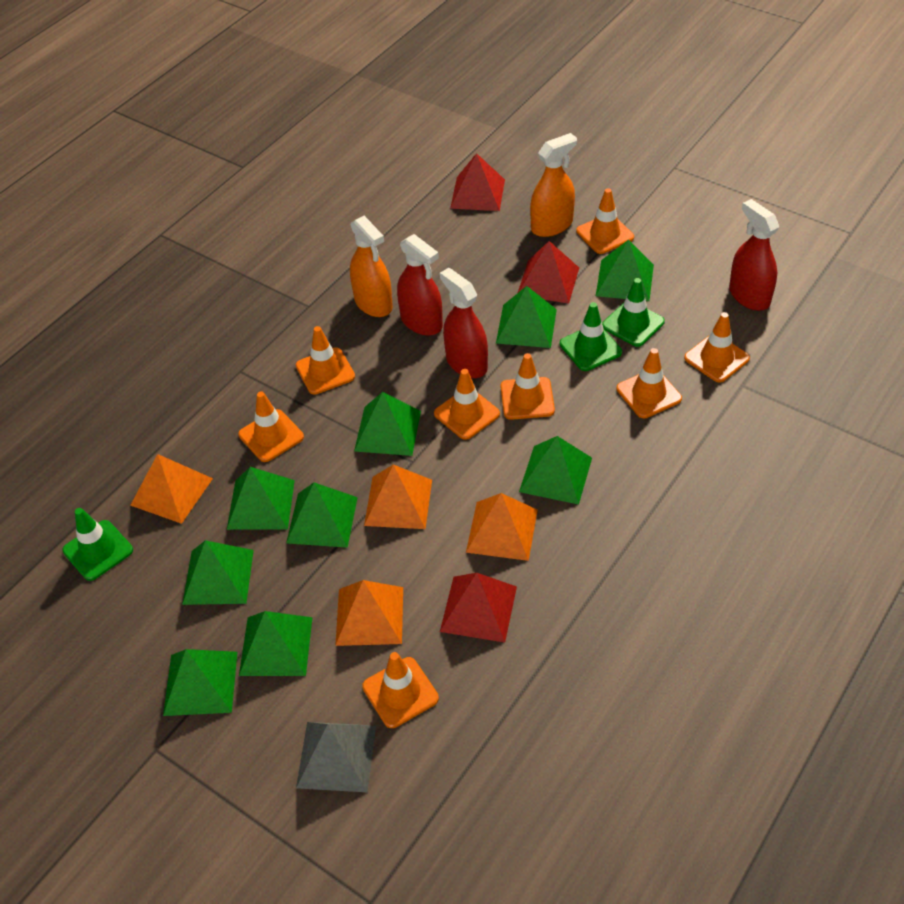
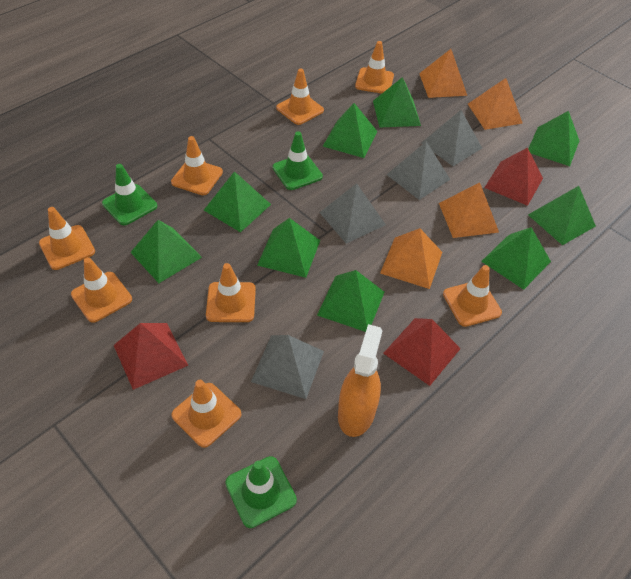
grey pyramid: 1 -> 4
orange spray bottle: 2 -> 1
red spray bottle: 3 -> 0

